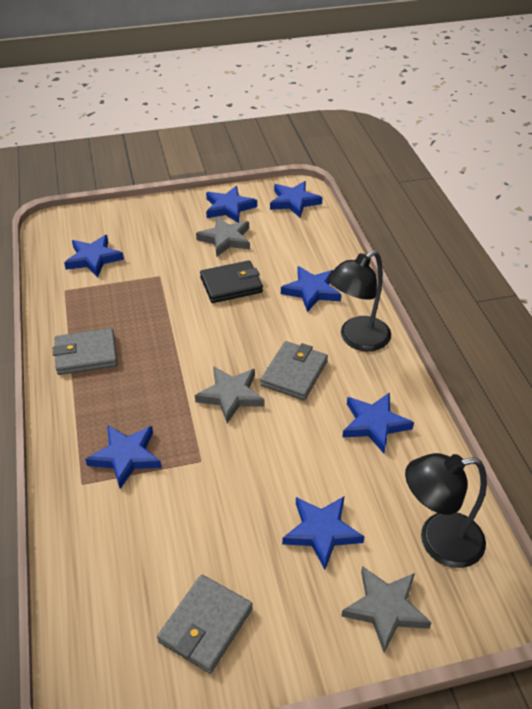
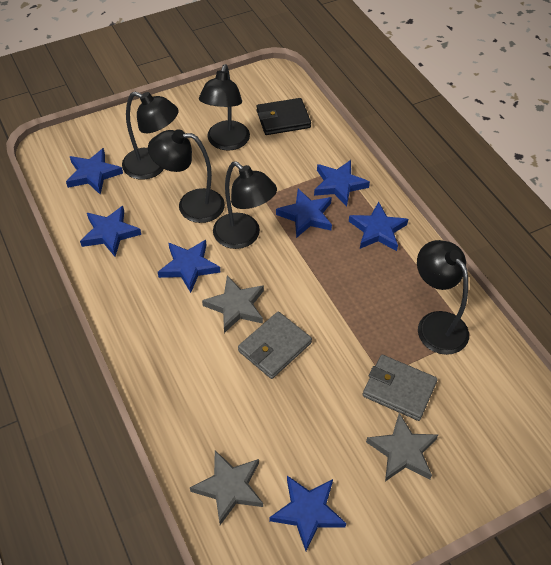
black lamp: 2 -> 5
grey wallet: 3 -> 2

